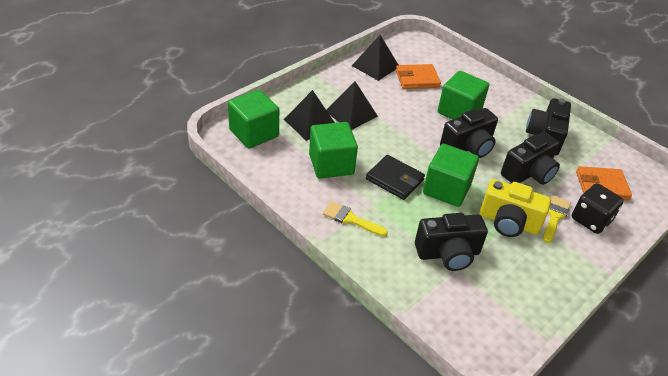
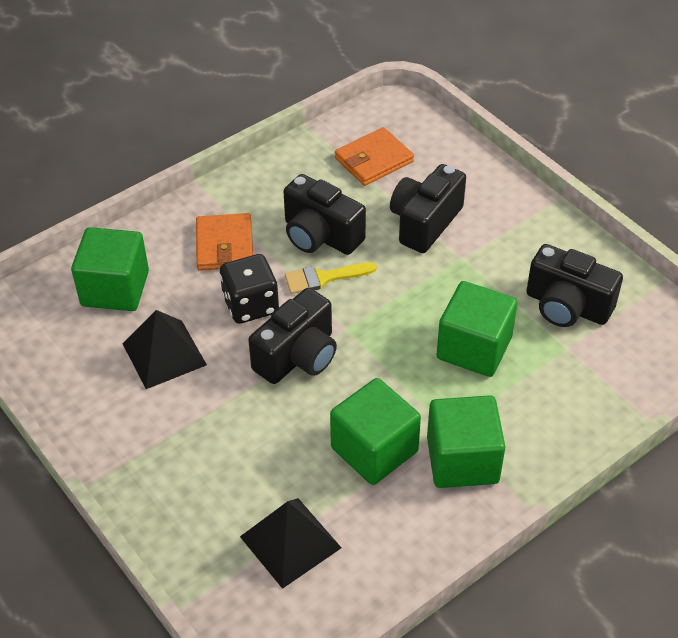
black pyramid: 3 -> 2
black wallet: 1 -> 0
yellow brush: 2 -> 1
yellow camera: 1 -> 0

